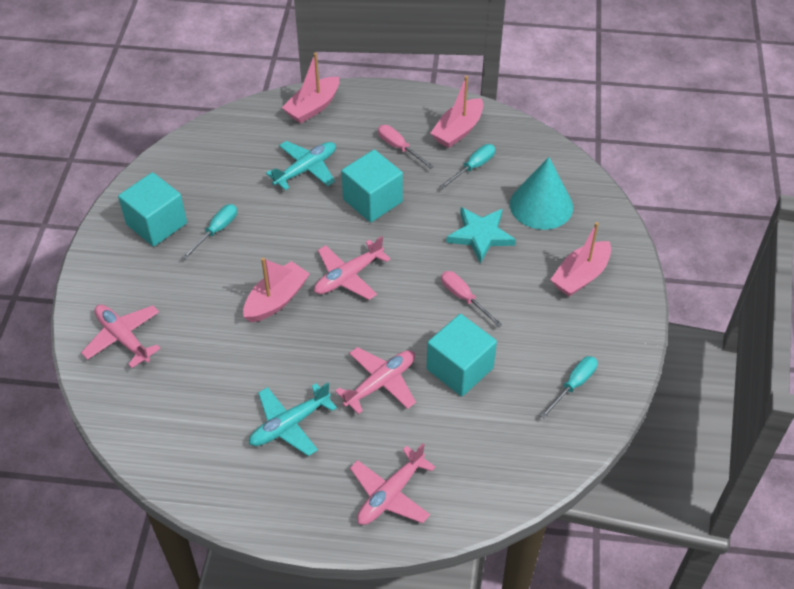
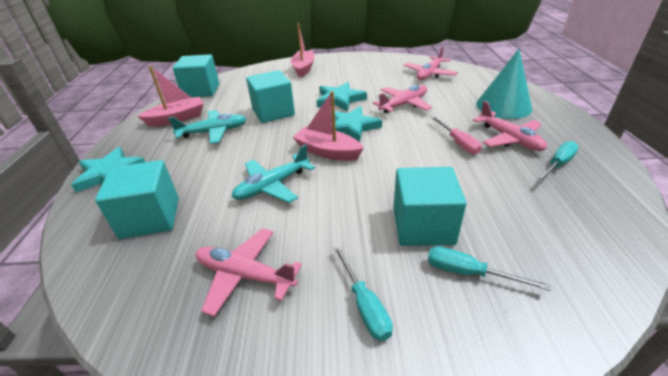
pink boat: 4 -> 3
pink screwdriver: 2 -> 1
turquoise cube: 3 -> 4
turquoise star: 1 -> 3

